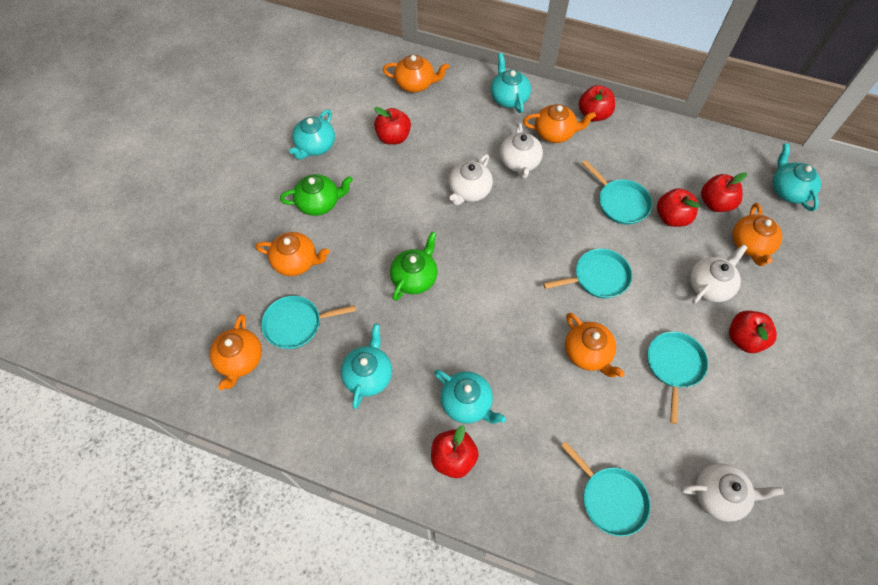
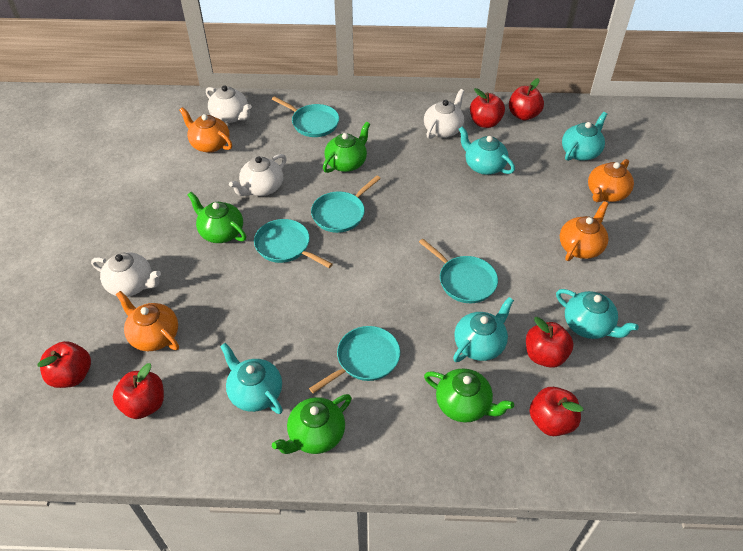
green teapot: 2 -> 4
orange teapot: 6 -> 4

